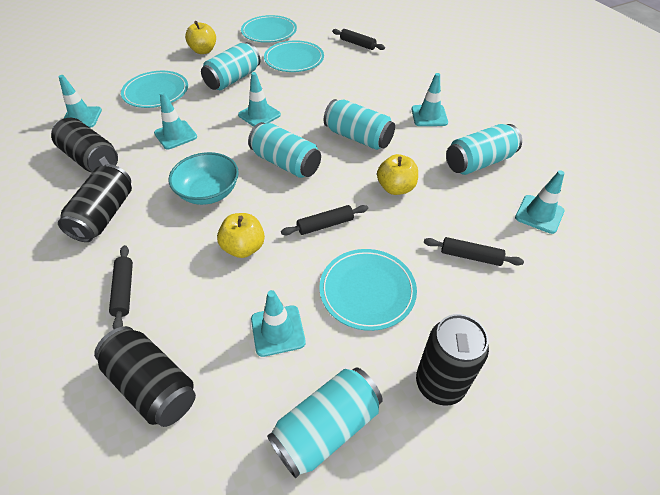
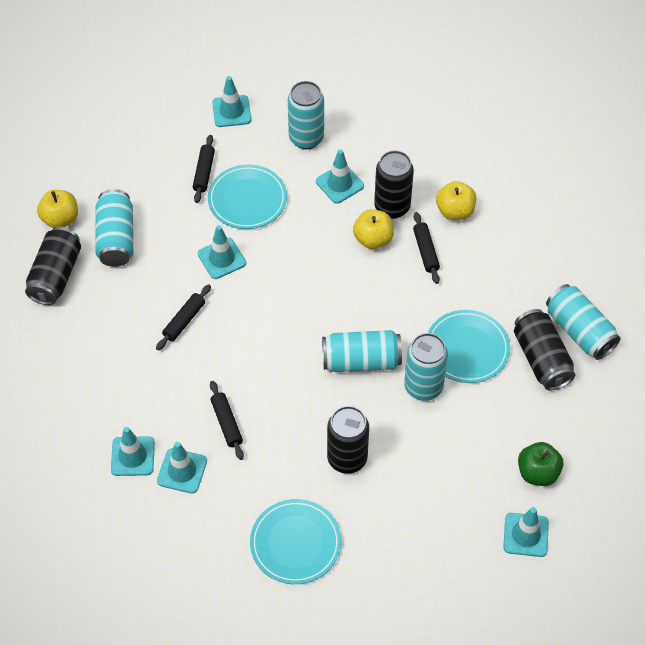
green apple: 0 -> 1
turquoise bowl: 1 -> 0
turquoise plate: 4 -> 3

